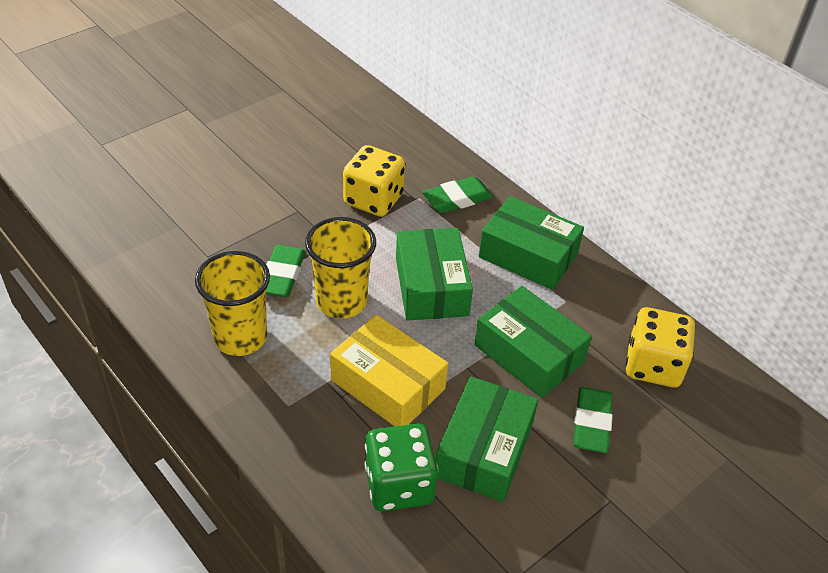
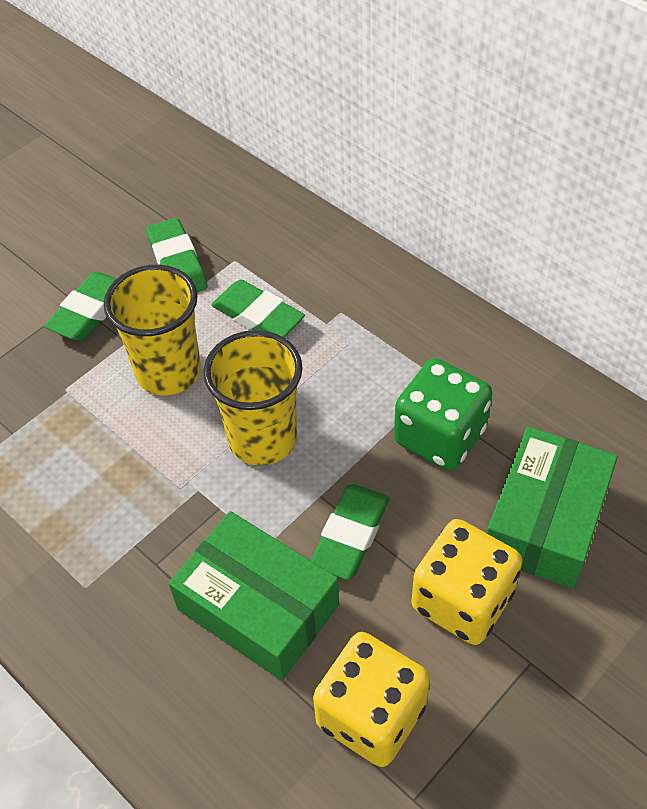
green box: 4 -> 2
green eraser: 3 -> 4
yellow box: 1 -> 0

